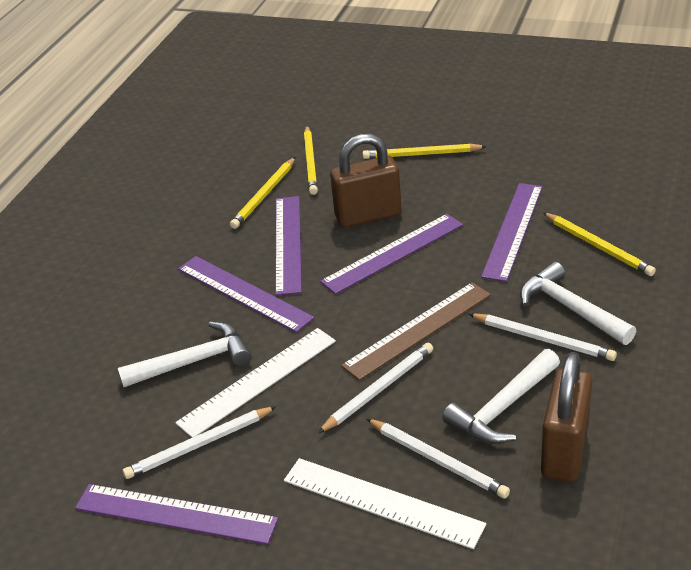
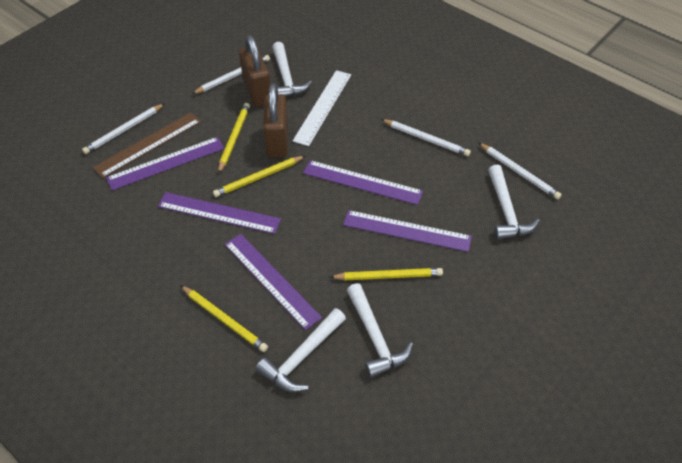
white hammer: 3 -> 4
white ruler: 2 -> 1

